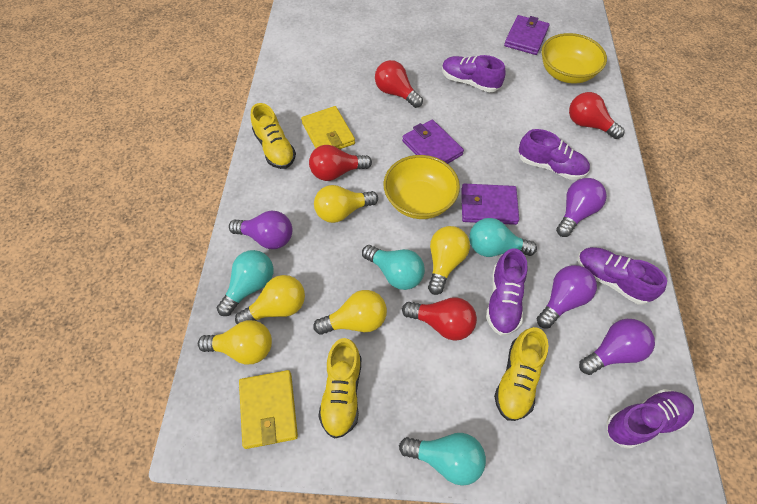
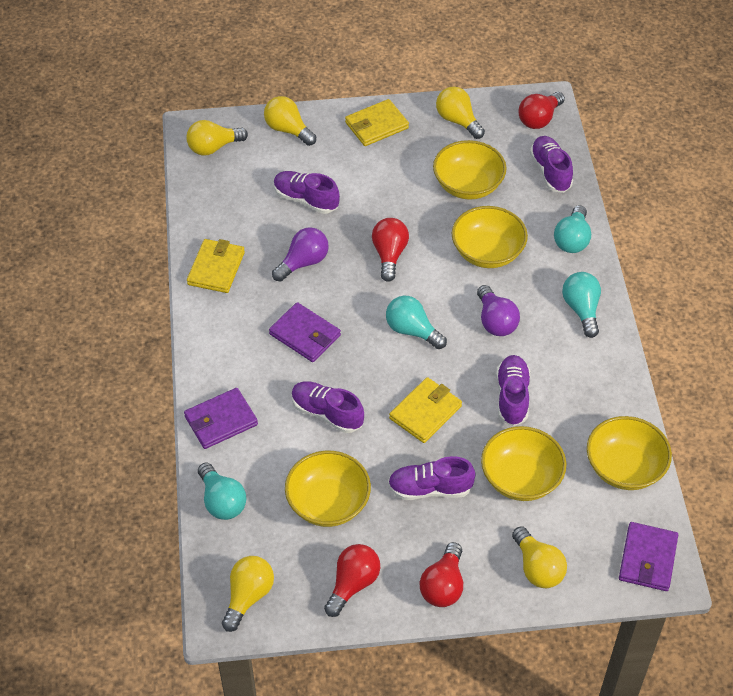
purple light bulb: 4 -> 2
yellow bowl: 2 -> 5
yellow shoe: 3 -> 0
yellow wallet: 2 -> 3

